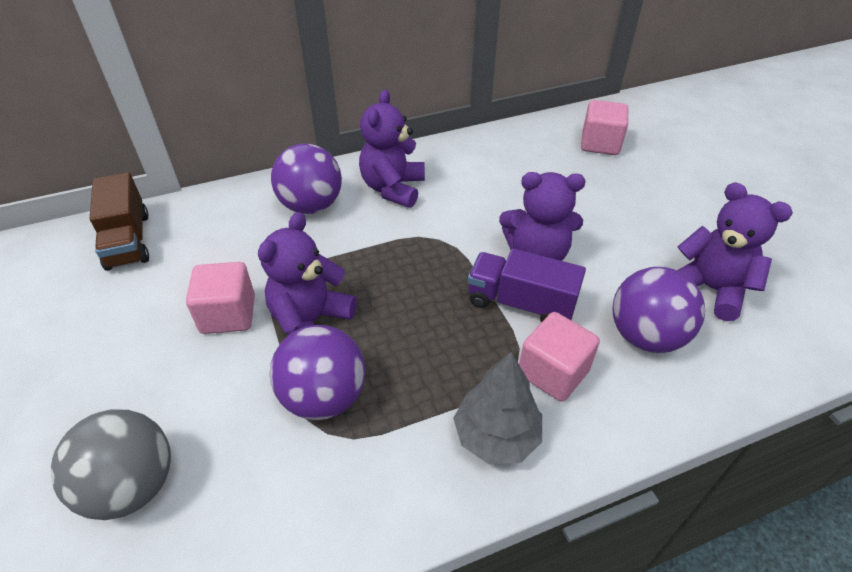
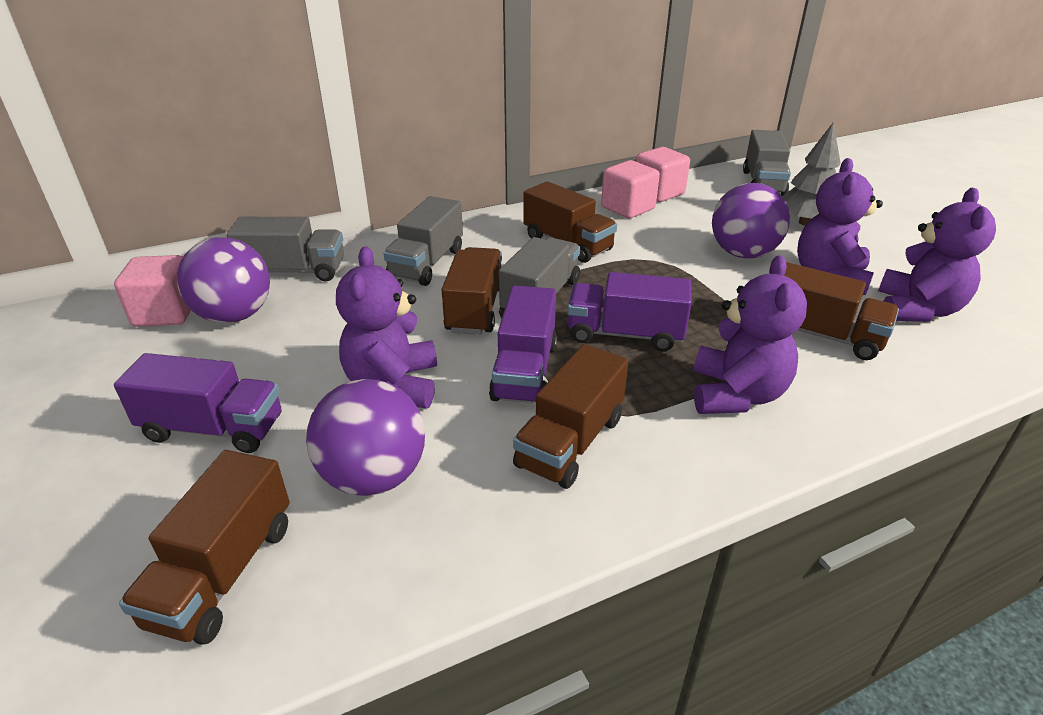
brown truck: 1 -> 5
grey ball: 1 -> 0
grey truck: 0 -> 4
purple truck: 1 -> 3

